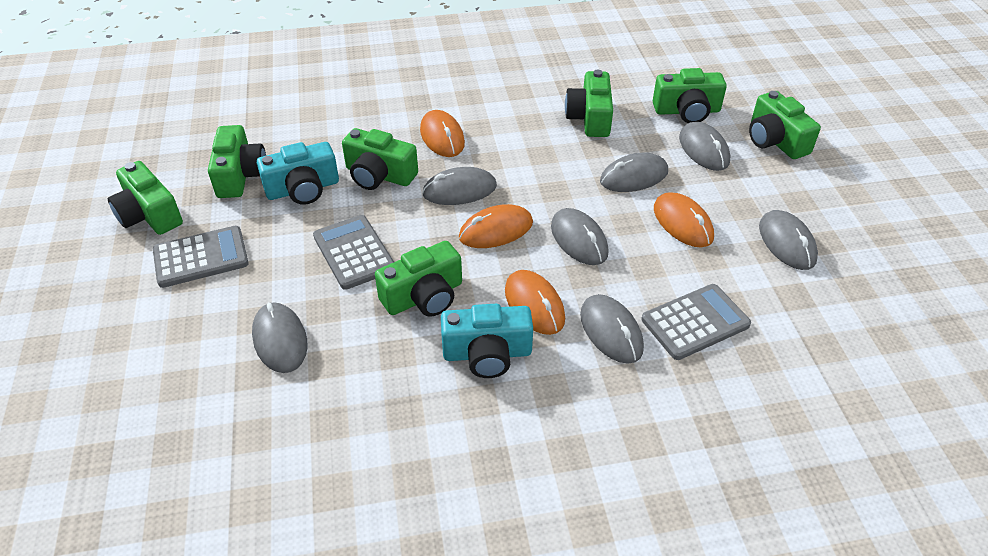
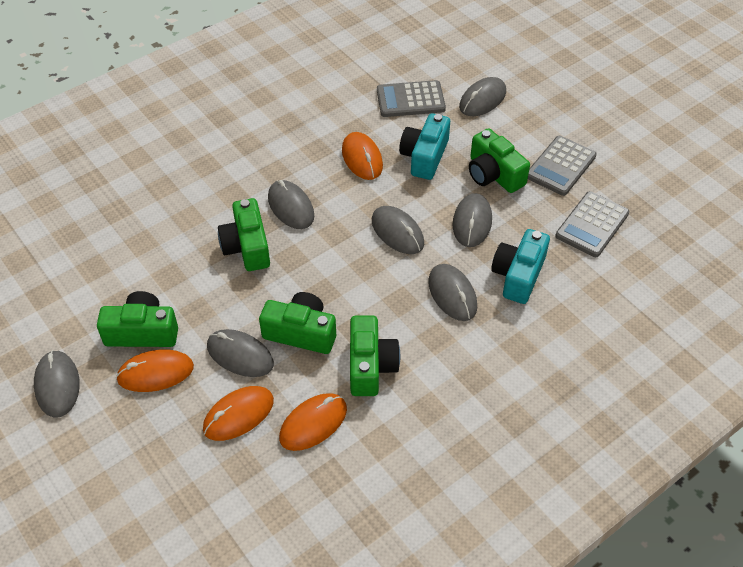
green camera: 7 -> 5

